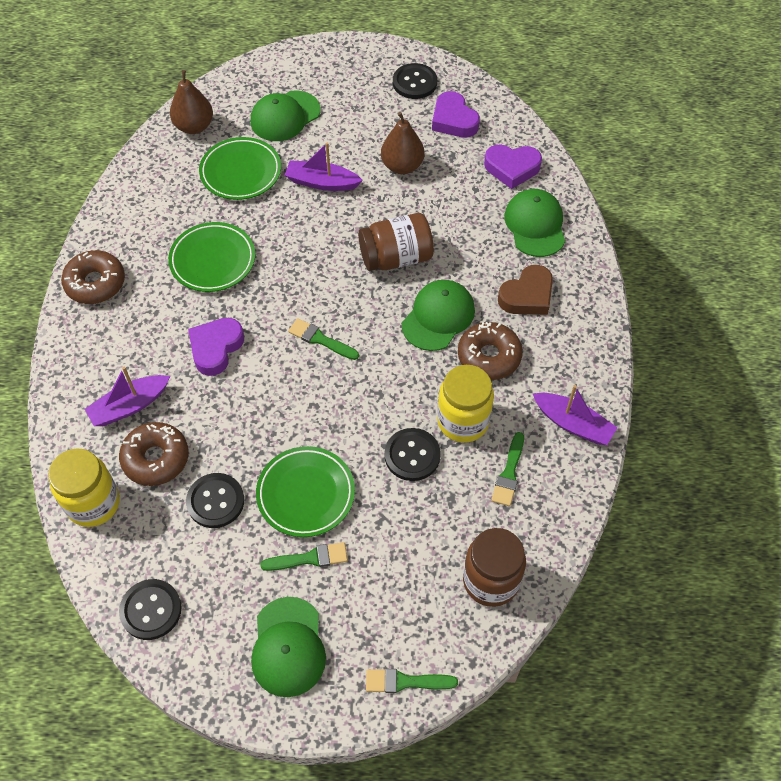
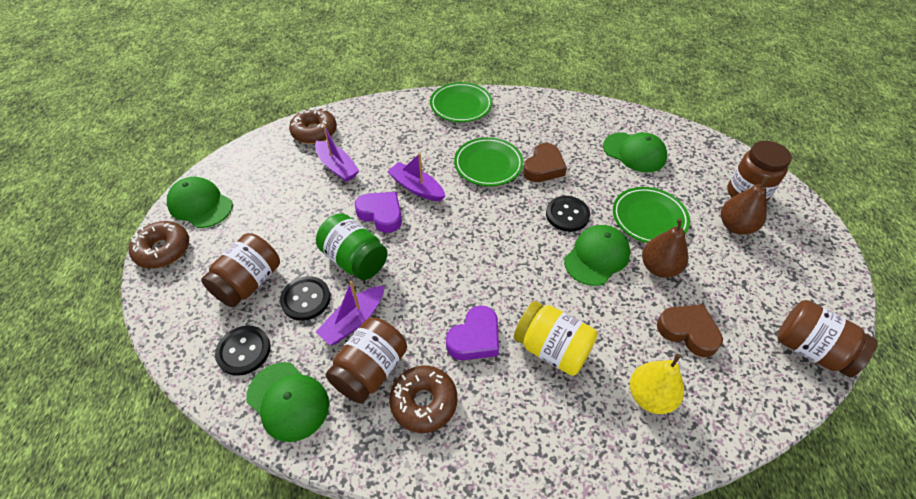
black button: 4 -> 3
brown heart: 1 -> 2
brown jar: 2 -> 4
green brush: 4 -> 0
green jar: 0 -> 1
purple heart: 3 -> 2
yellow jar: 2 -> 1
yellow pear: 0 -> 1

